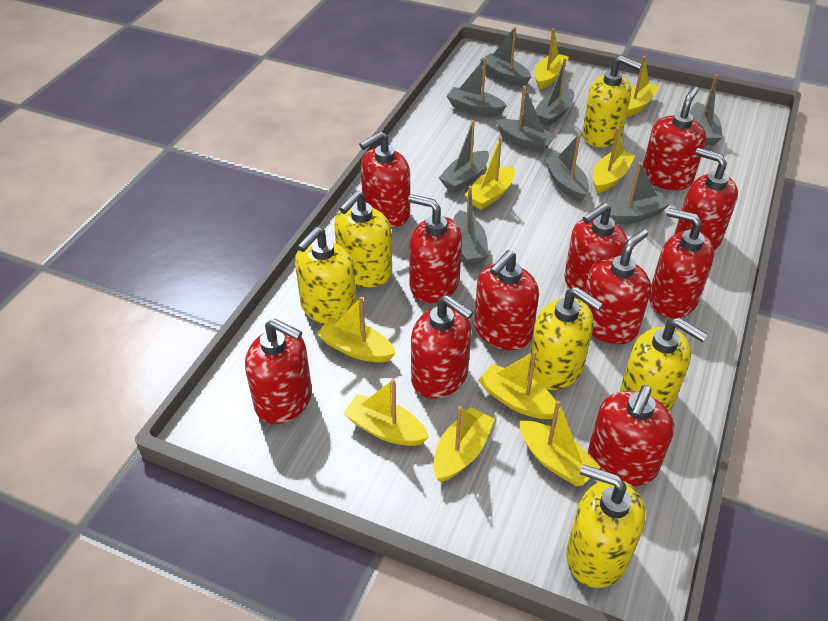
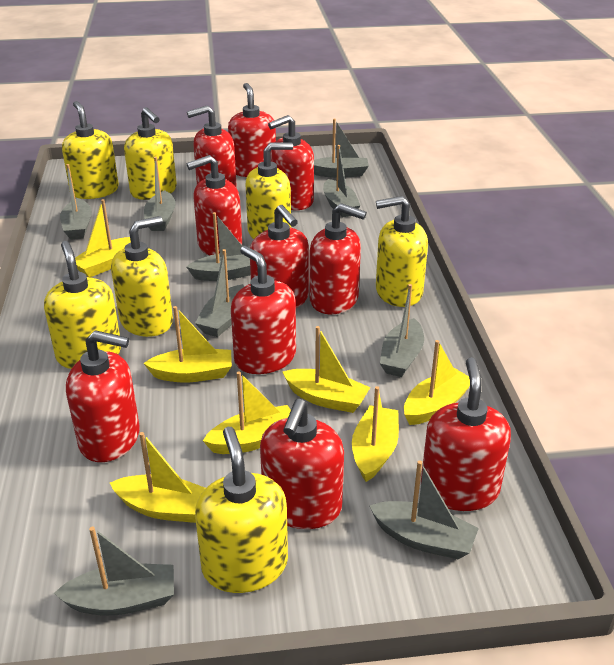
red soap dispenser: 11 -> 10
yellow boat: 9 -> 7
yellow soap dispenser: 6 -> 7

